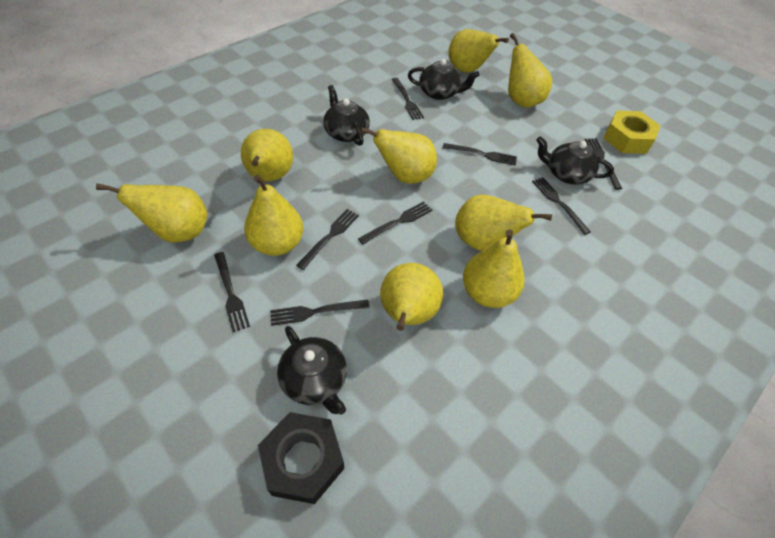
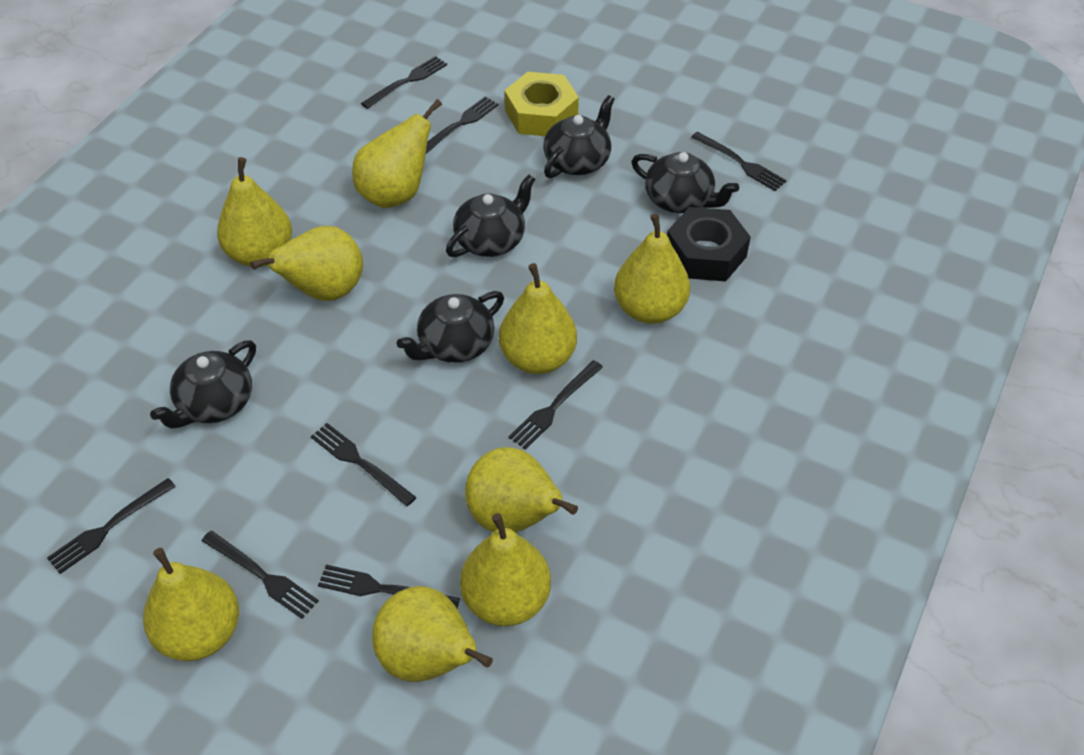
black teapot: 4 -> 5

